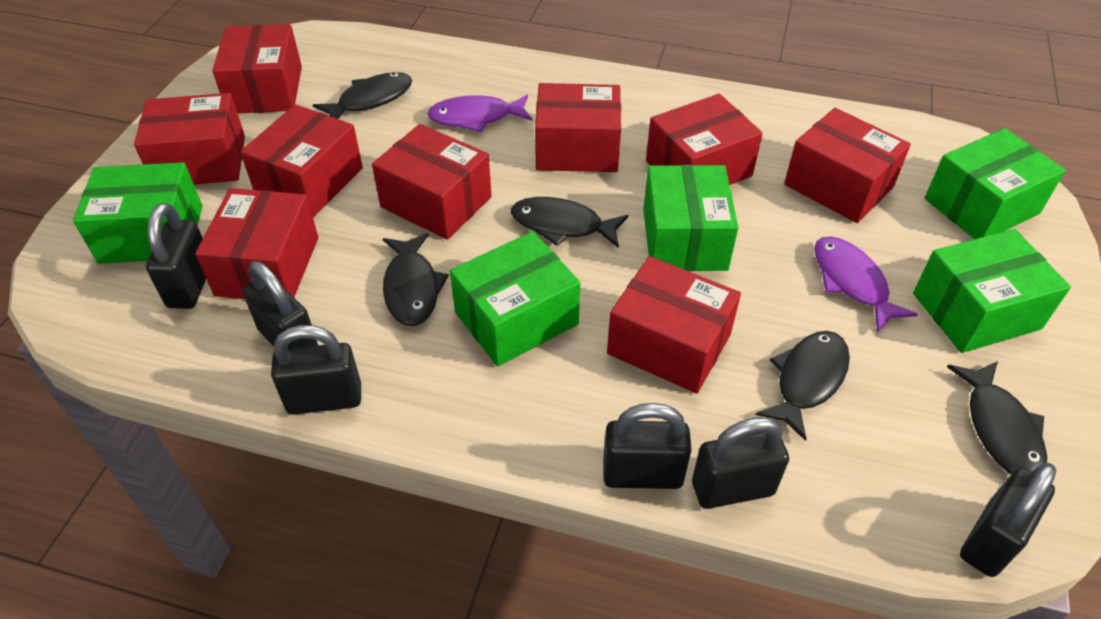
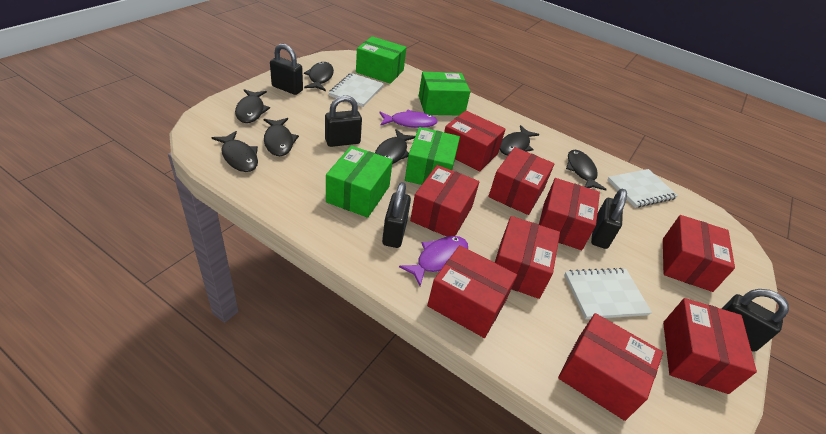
black fish: 5 -> 7
black padlock: 6 -> 5
green box: 5 -> 4
white notebook: 0 -> 3

